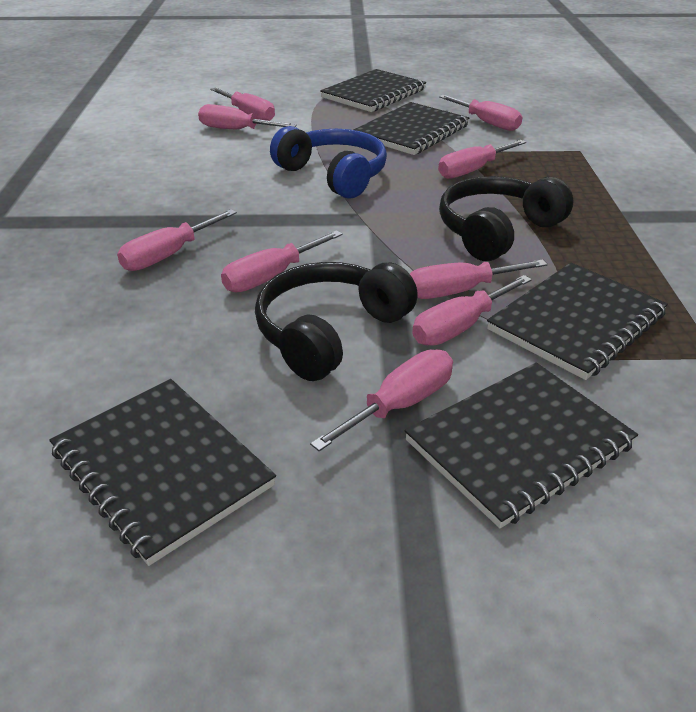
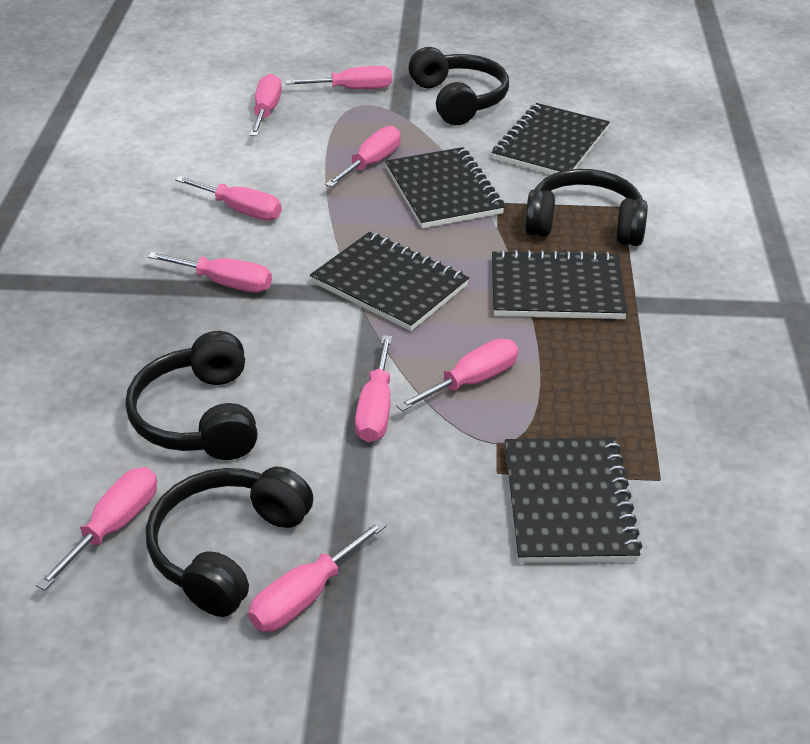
black headphones: 2 -> 4
blue headphones: 1 -> 0

